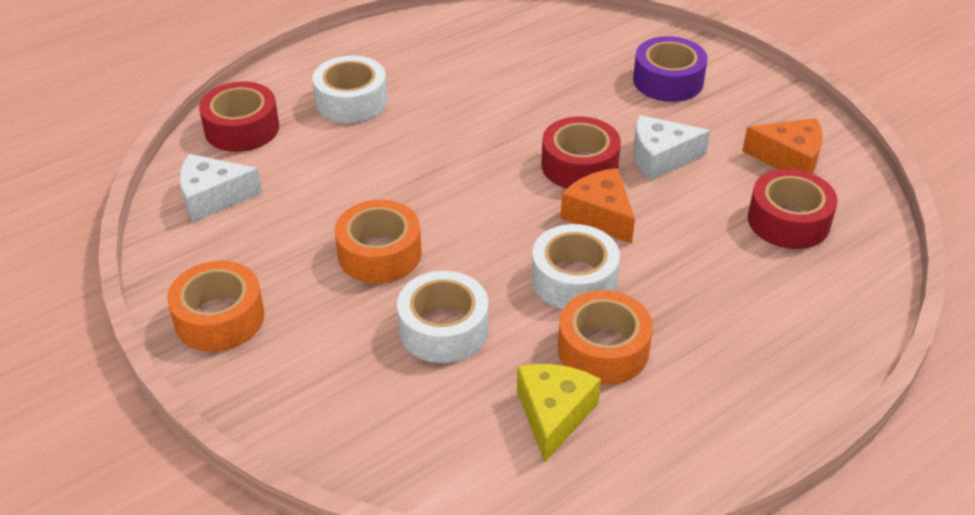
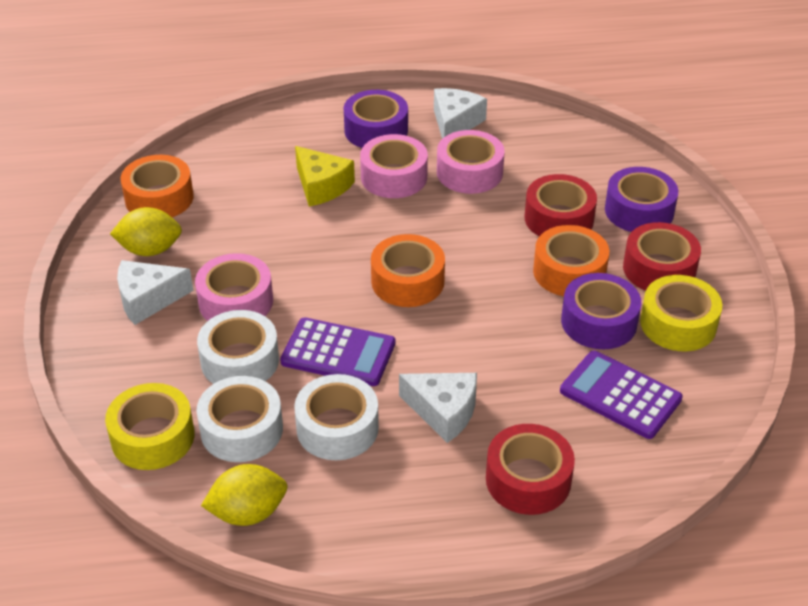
orange cheese: 2 -> 0
pink tape: 0 -> 3
purple calculator: 0 -> 2
purple tape: 1 -> 3
white cheese: 2 -> 3
yellow lemon: 0 -> 2
yellow tape: 0 -> 2

